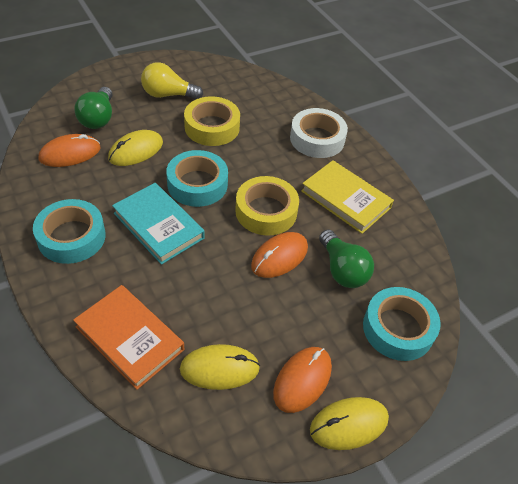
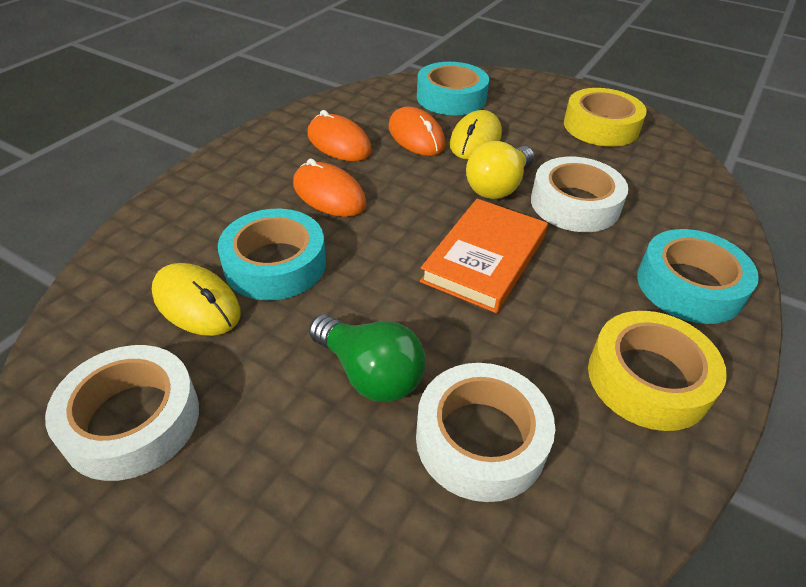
green light bulb: 2 -> 1
turquoise book: 1 -> 0
white tape: 1 -> 3
yellow book: 1 -> 0
yellow mouse: 3 -> 2

